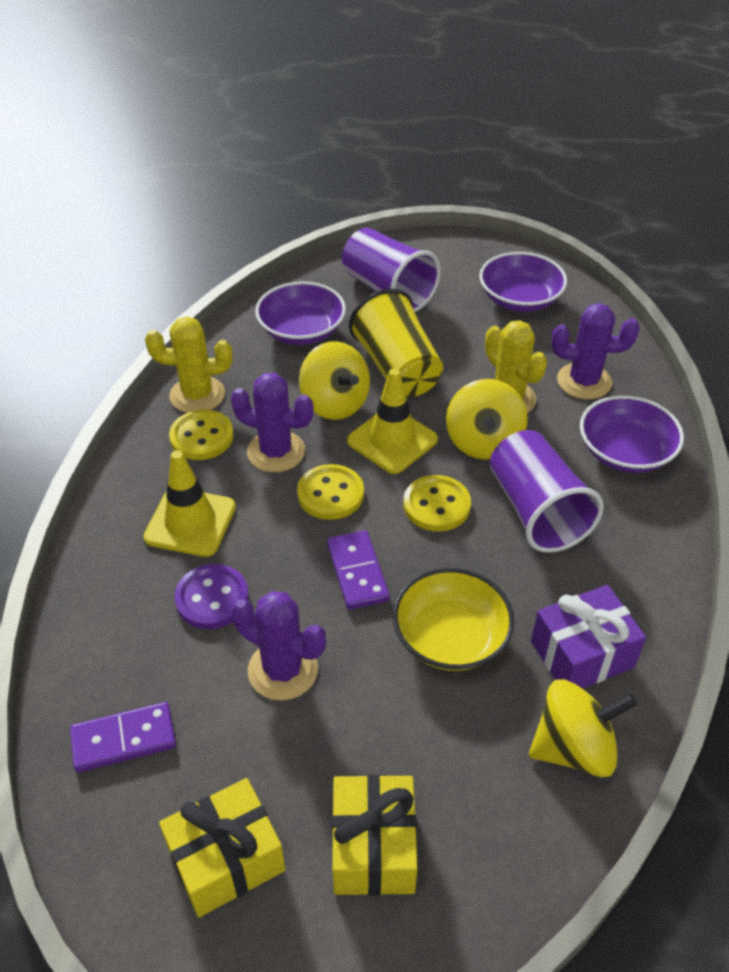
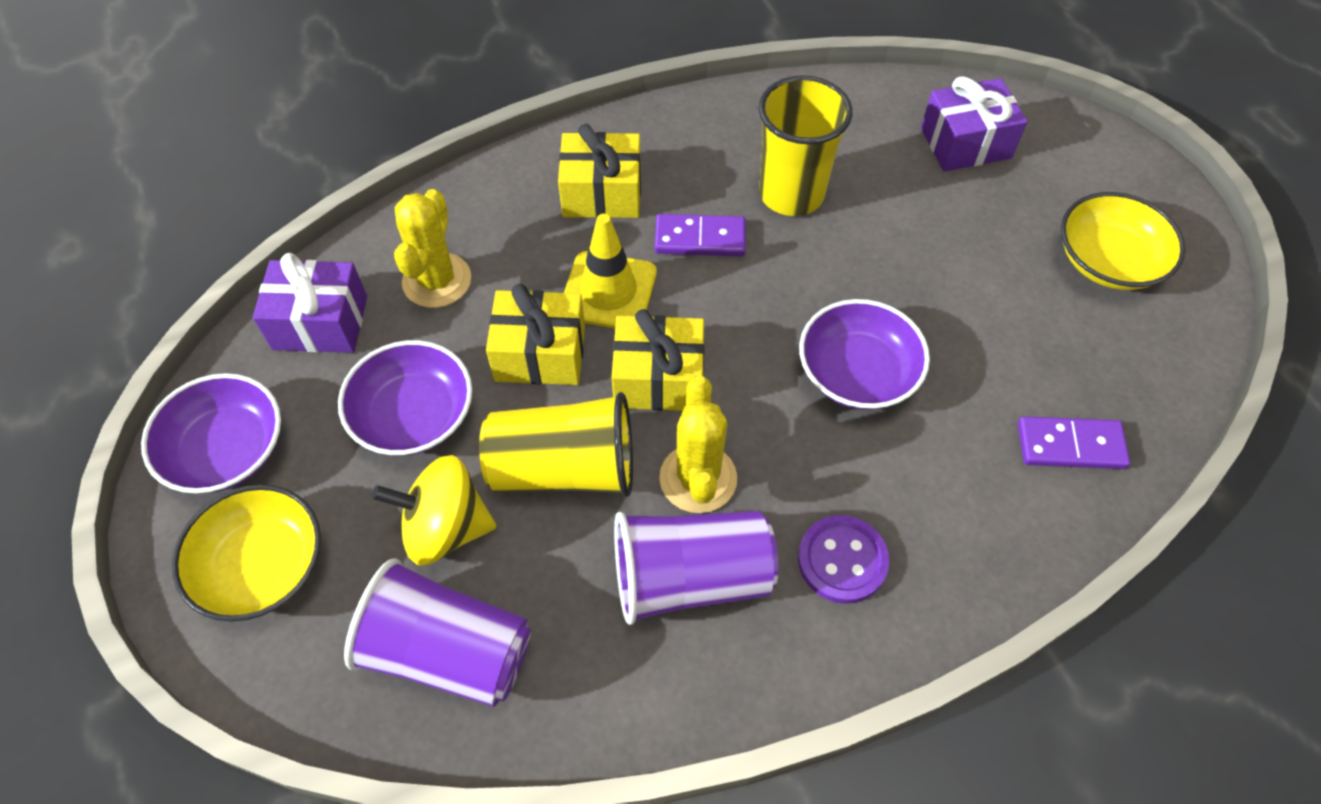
purple cactus: 3 -> 0
purple gift: 1 -> 2
yellow bowl: 1 -> 2
yellow button: 3 -> 0
yellow cup: 1 -> 2
yellow gift: 2 -> 3
yellow spinning top: 3 -> 1
yellow traffic cone: 2 -> 1

